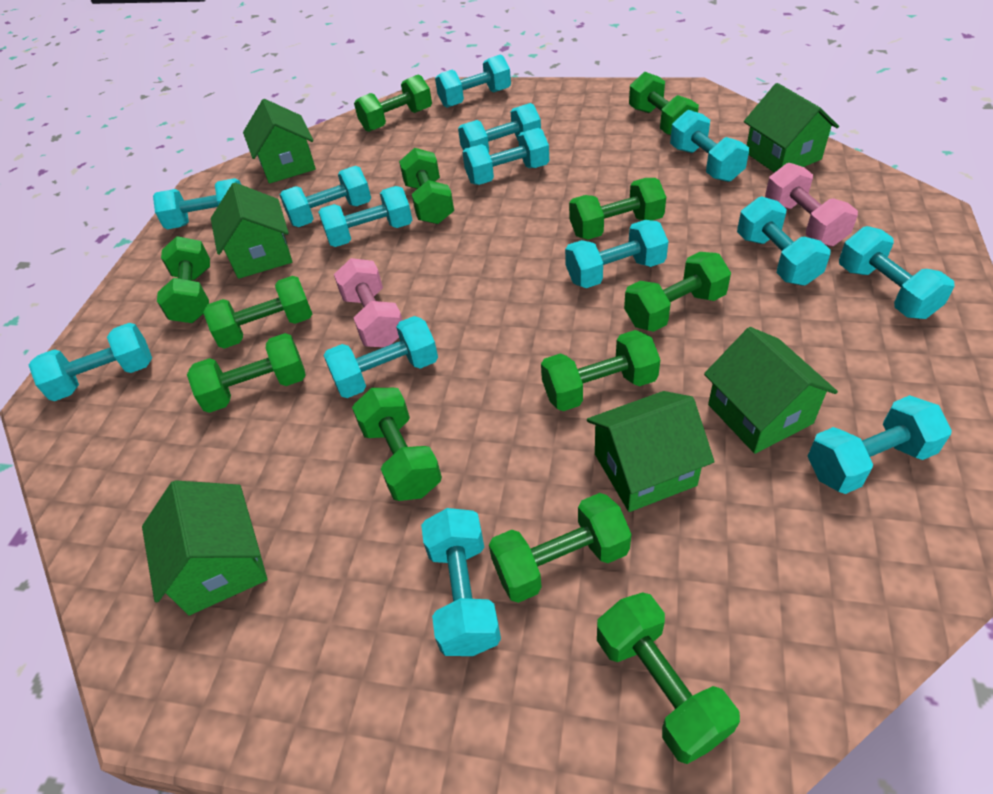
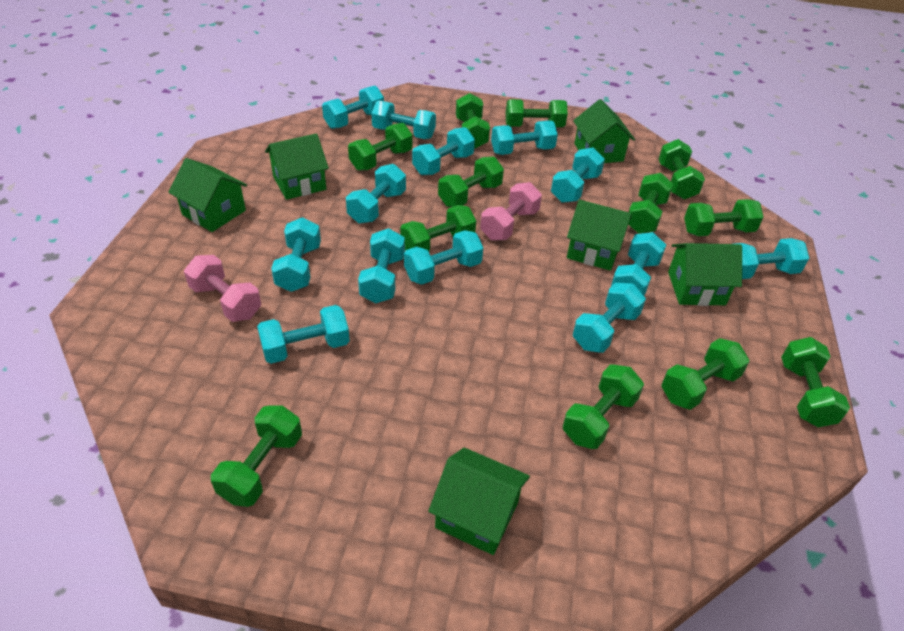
turquoise dumbbell: 14 -> 13

